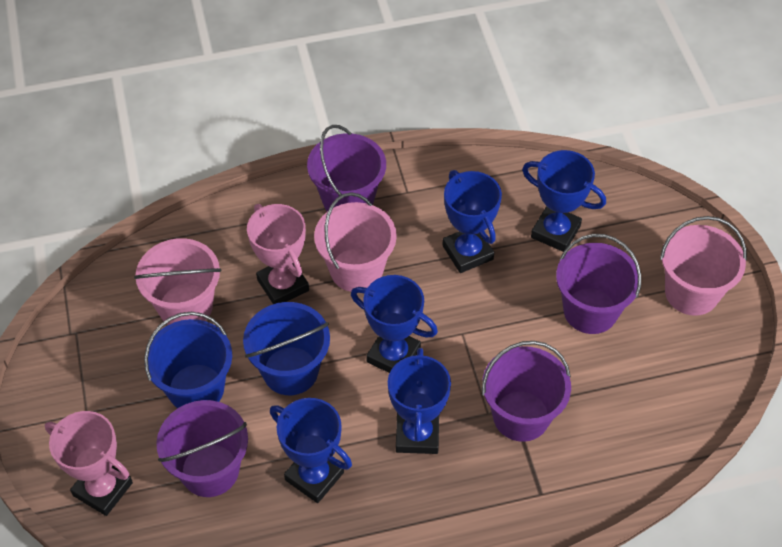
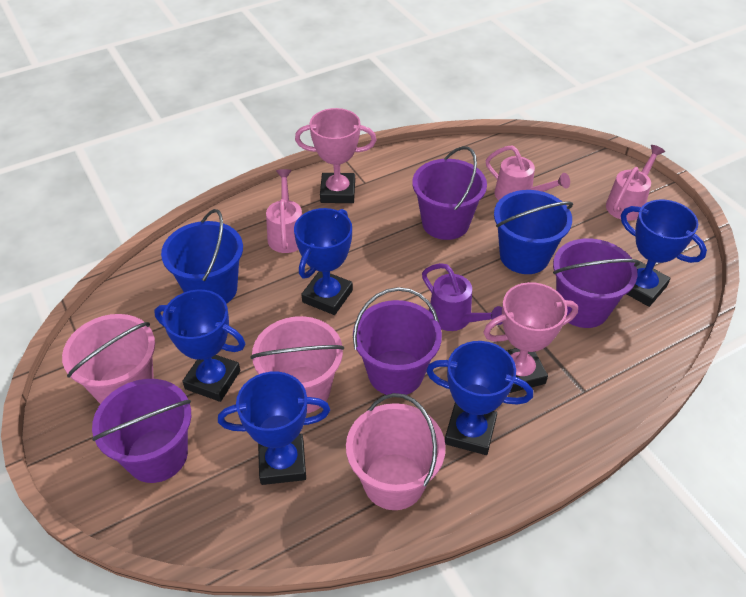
pink watering can: 0 -> 3
purple watering can: 0 -> 1

